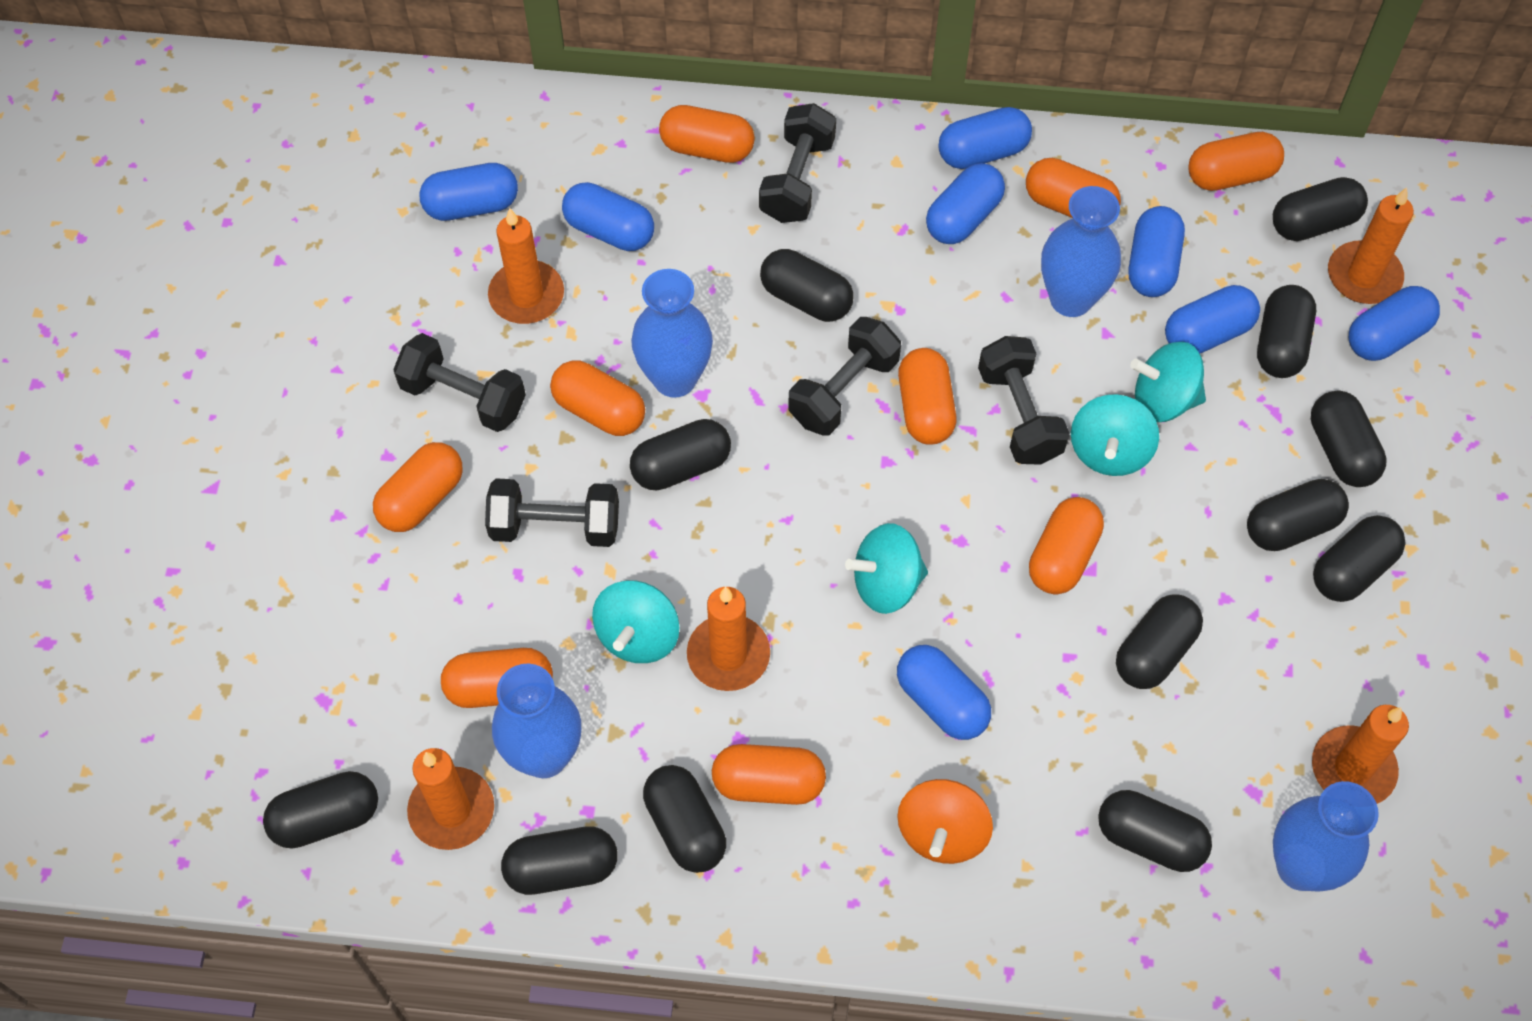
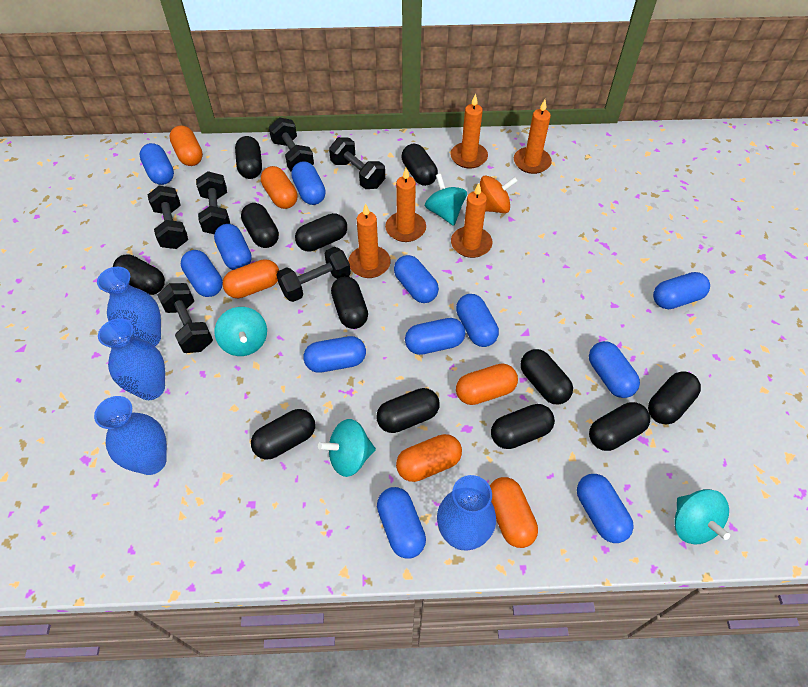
black dumbbell: 5 -> 6
blue capsule: 8 -> 12
orange capsule: 9 -> 6

